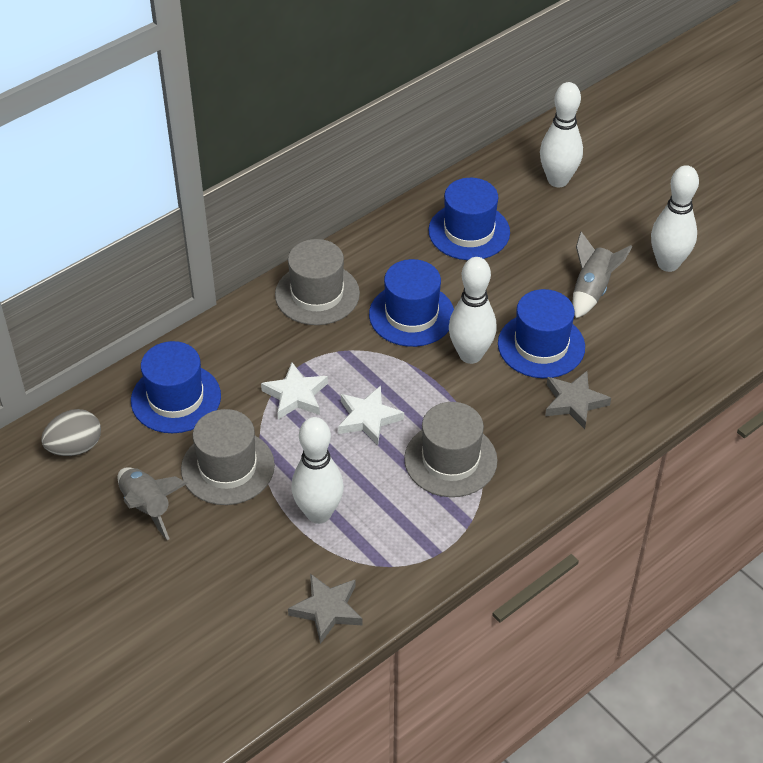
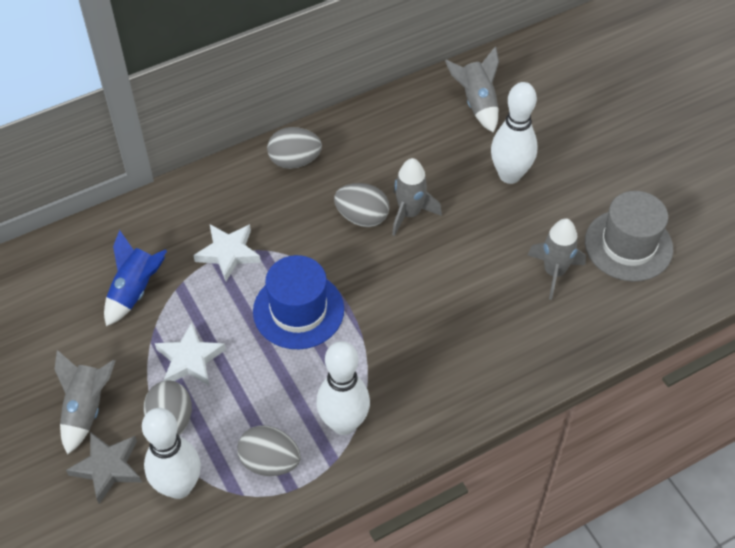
blue hat: 4 -> 1
blue rocket: 0 -> 1
grey egg: 1 -> 4
grey hat: 3 -> 1
grey rocket: 2 -> 4
grey star: 2 -> 1
white bowling pin: 4 -> 3

